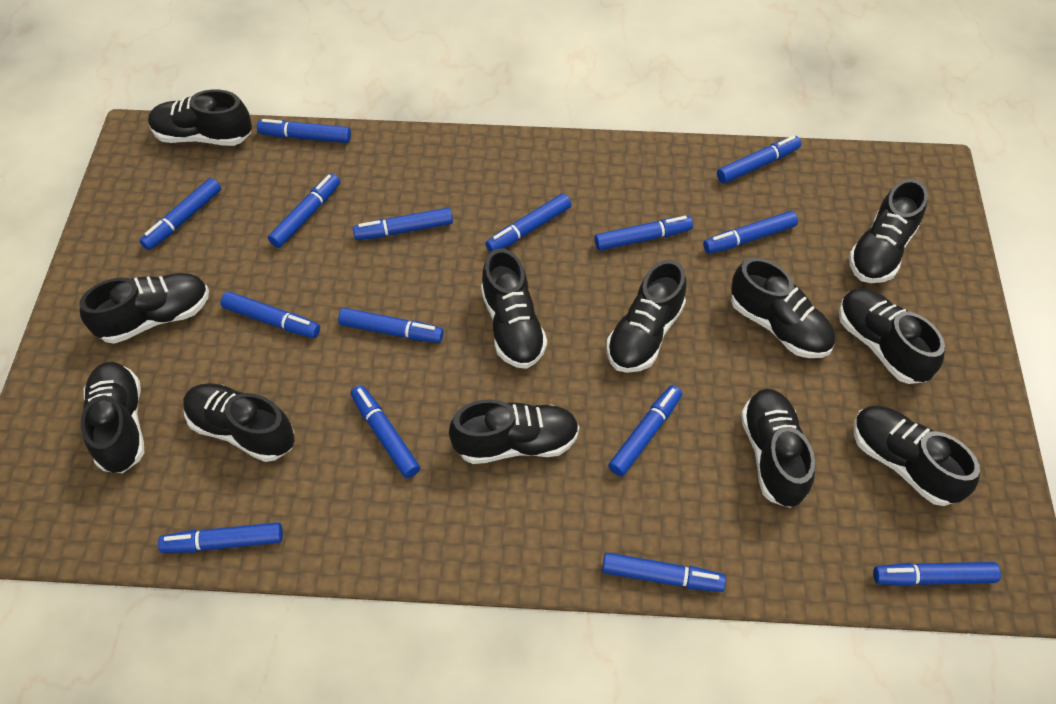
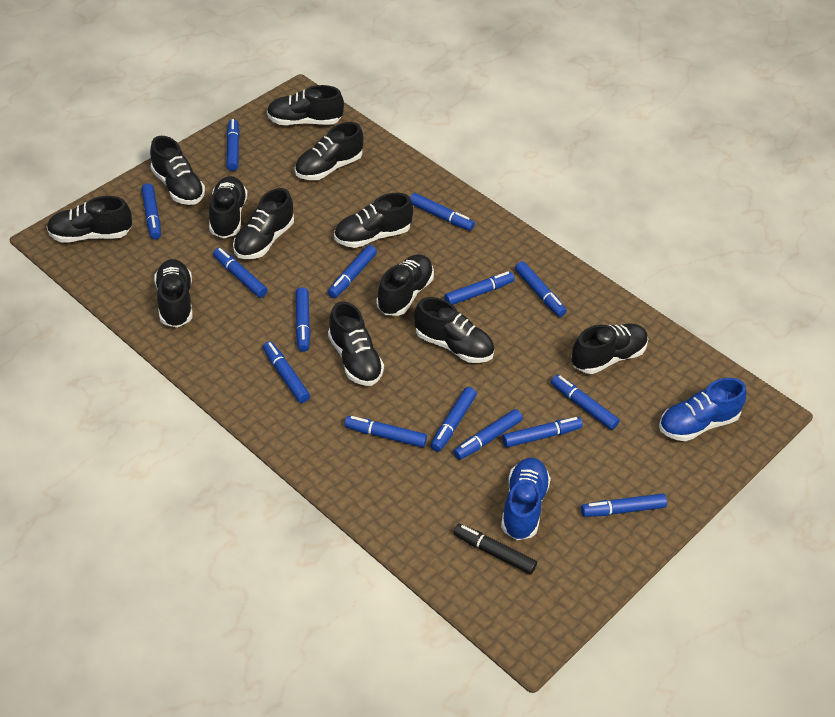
black marker: 0 -> 1
blue shoe: 0 -> 2

